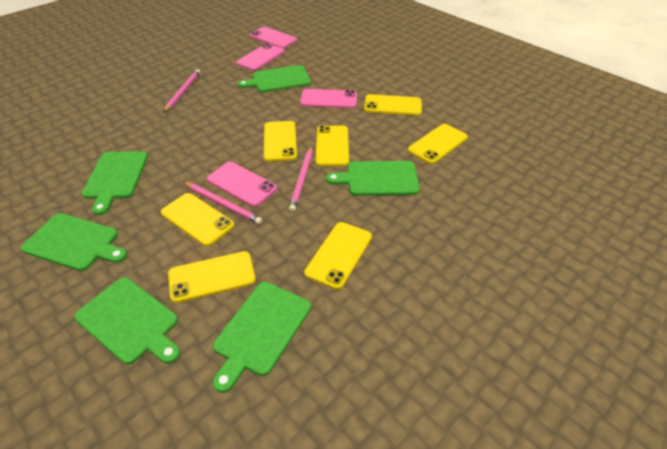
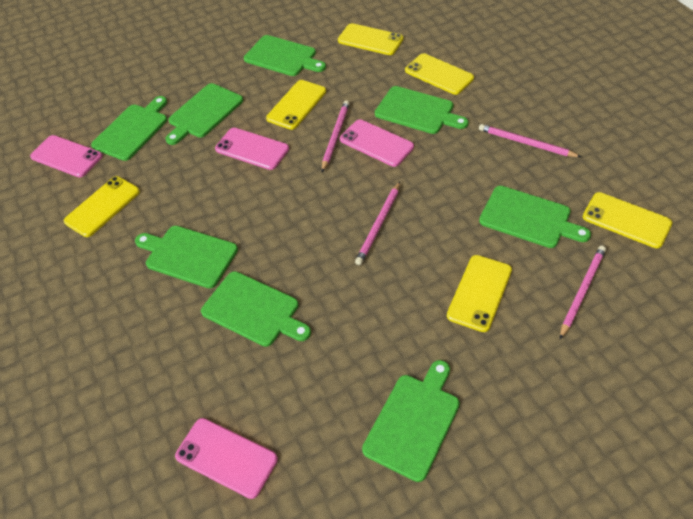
green cutting board: 6 -> 8
pink pencil: 3 -> 4
yellow phone: 7 -> 6

